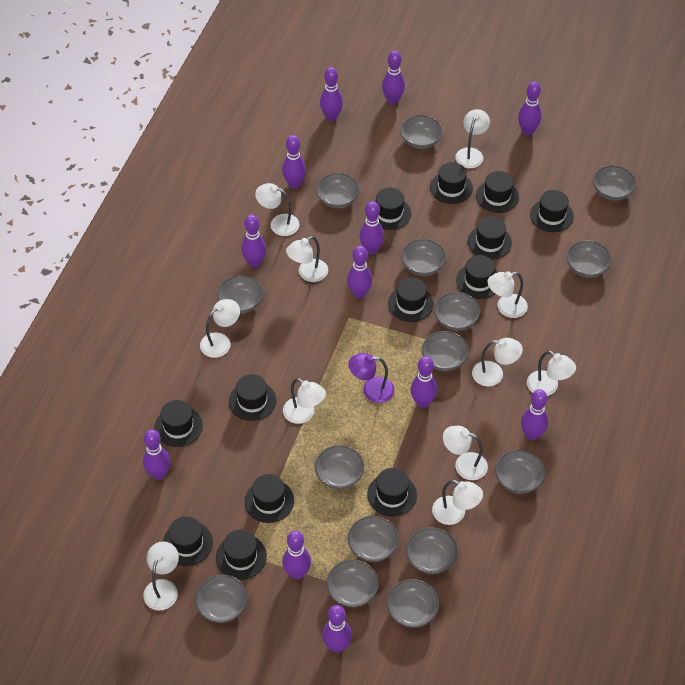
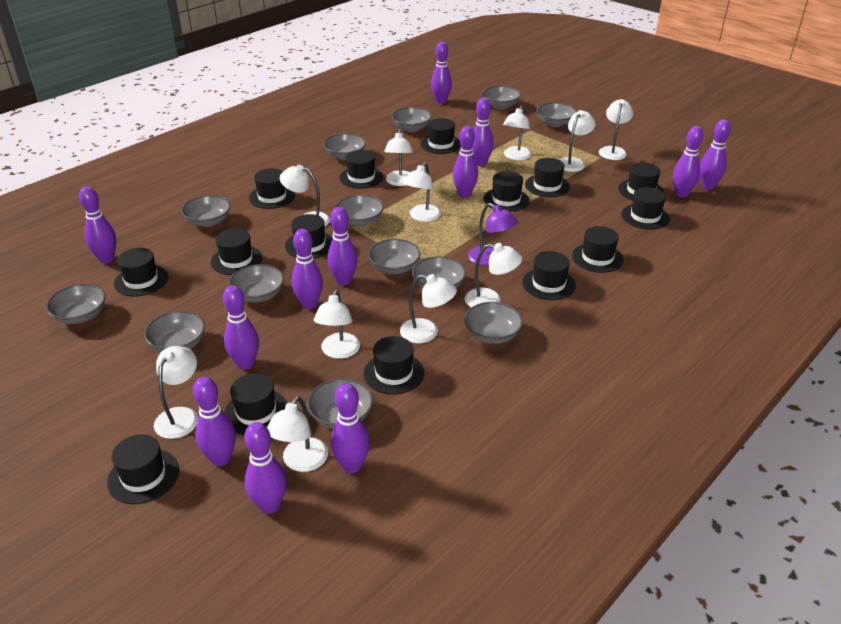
black hat: 13 -> 15
grey bowl: 15 -> 13

